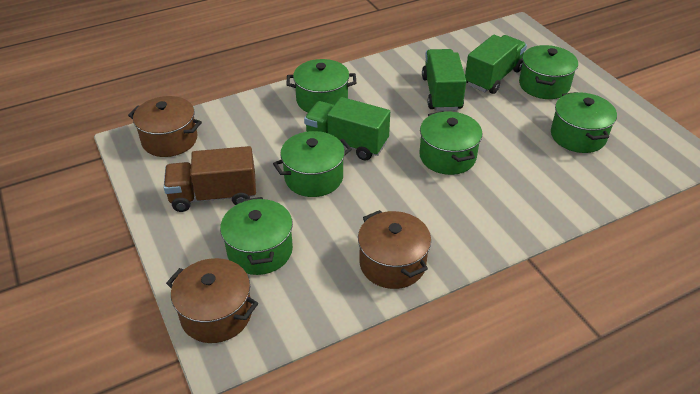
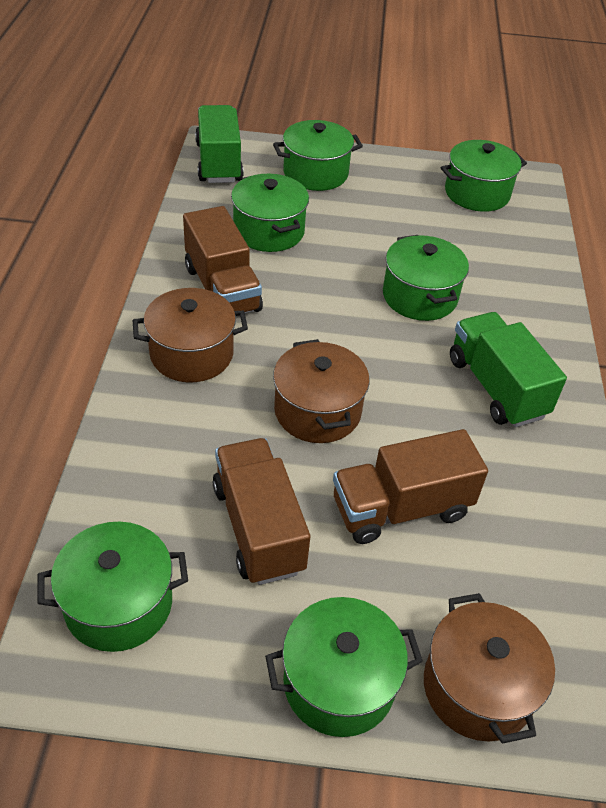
brown truck: 1 -> 3
green truck: 3 -> 2

